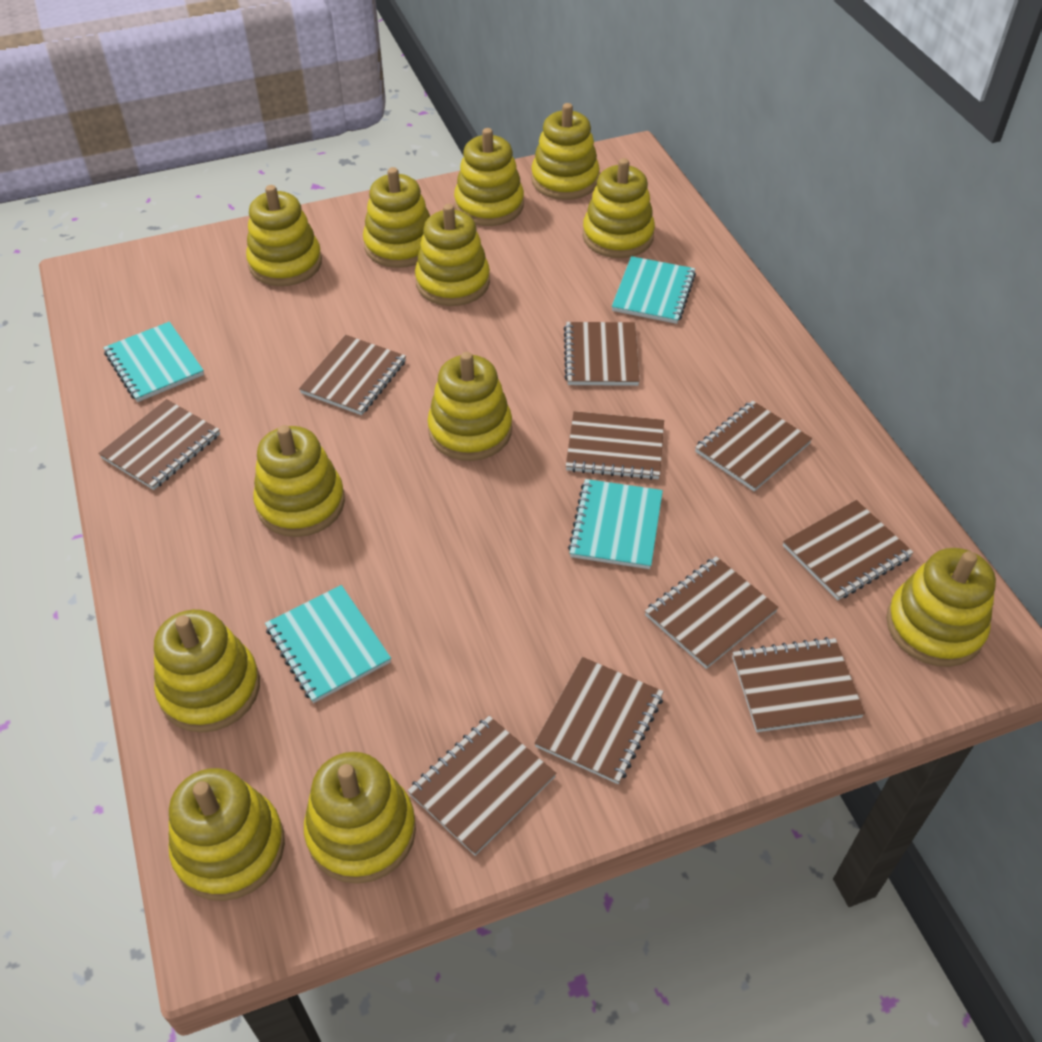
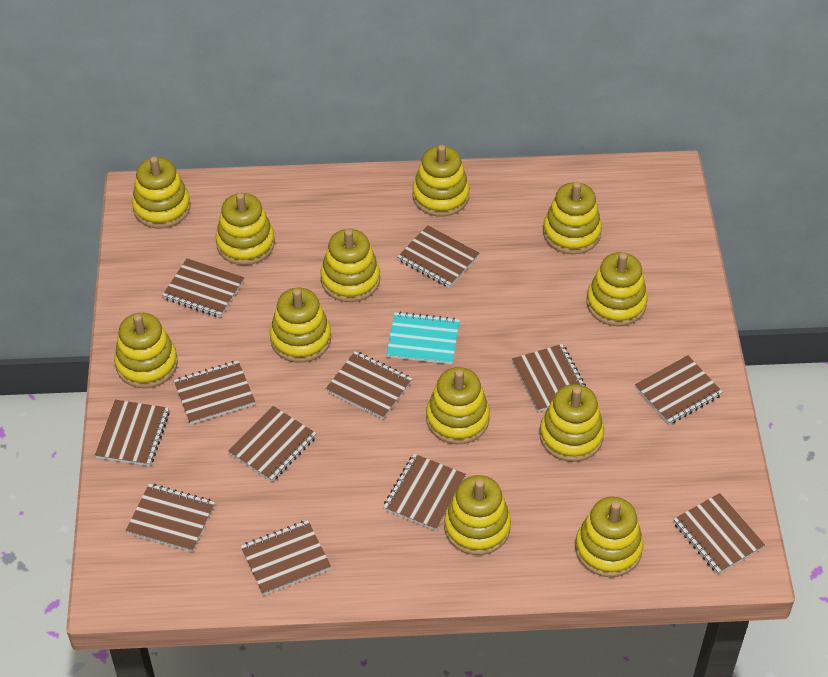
brown notebook: 10 -> 12
turquoise notebook: 4 -> 1

